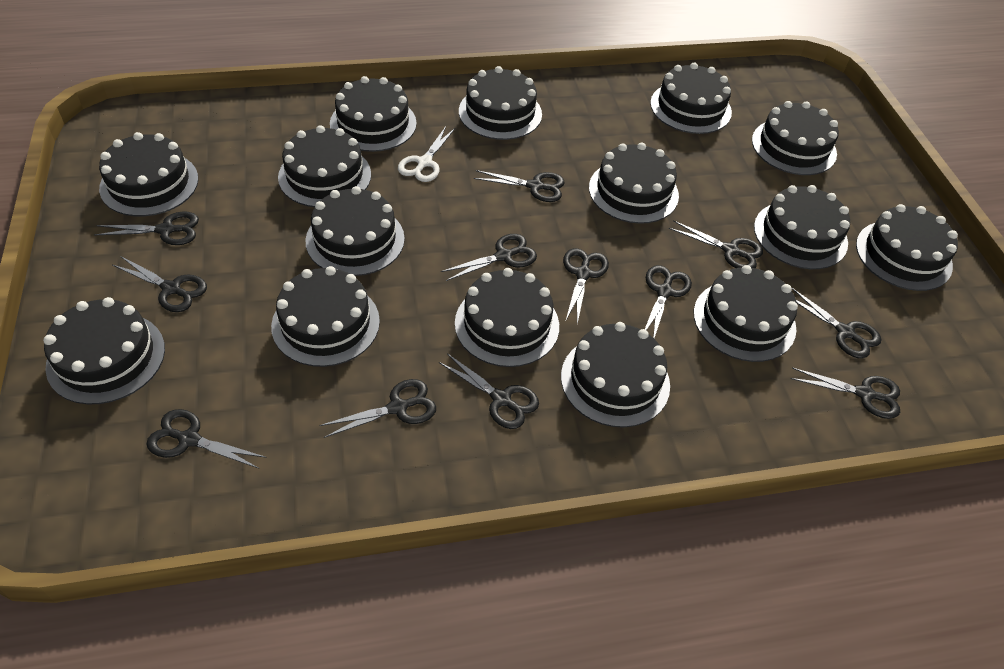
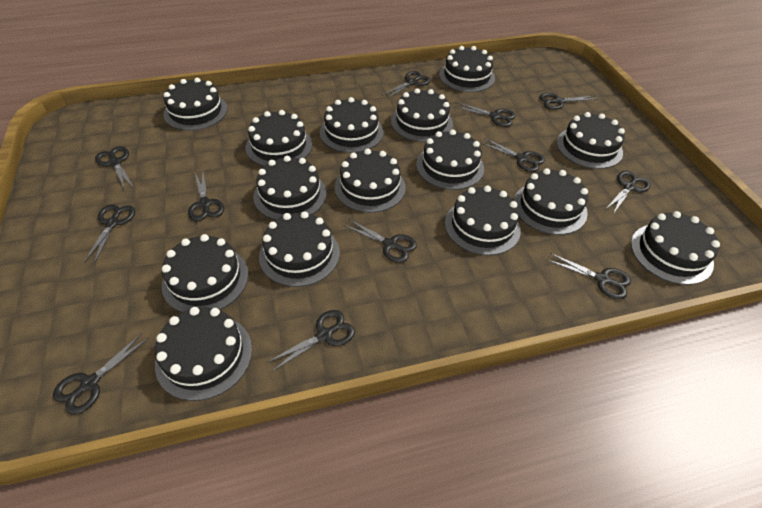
white scissors: 1 -> 0

